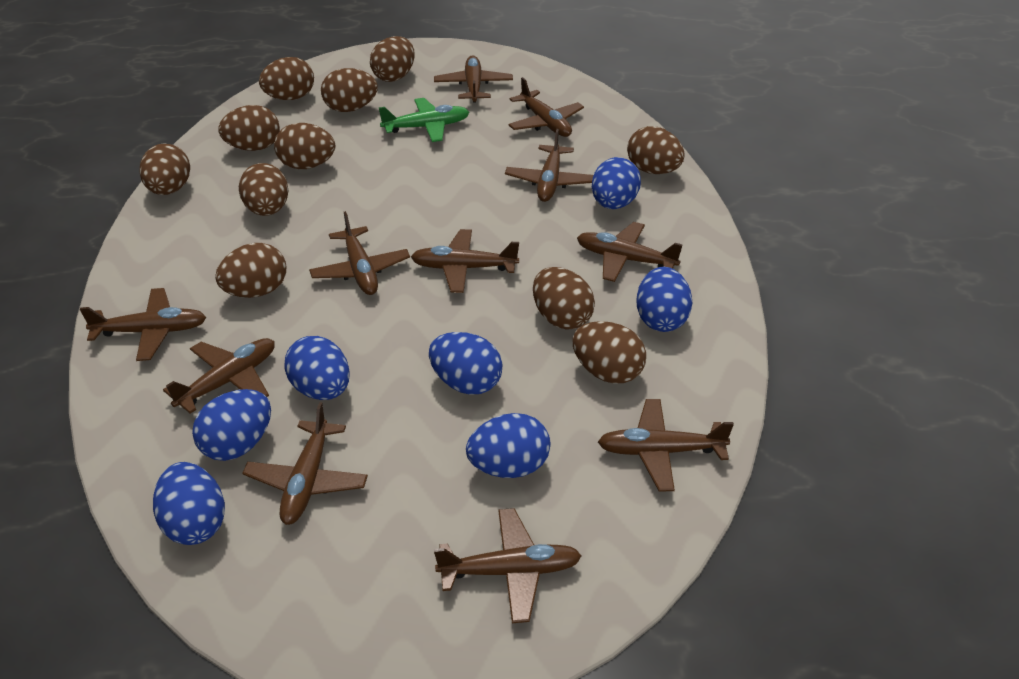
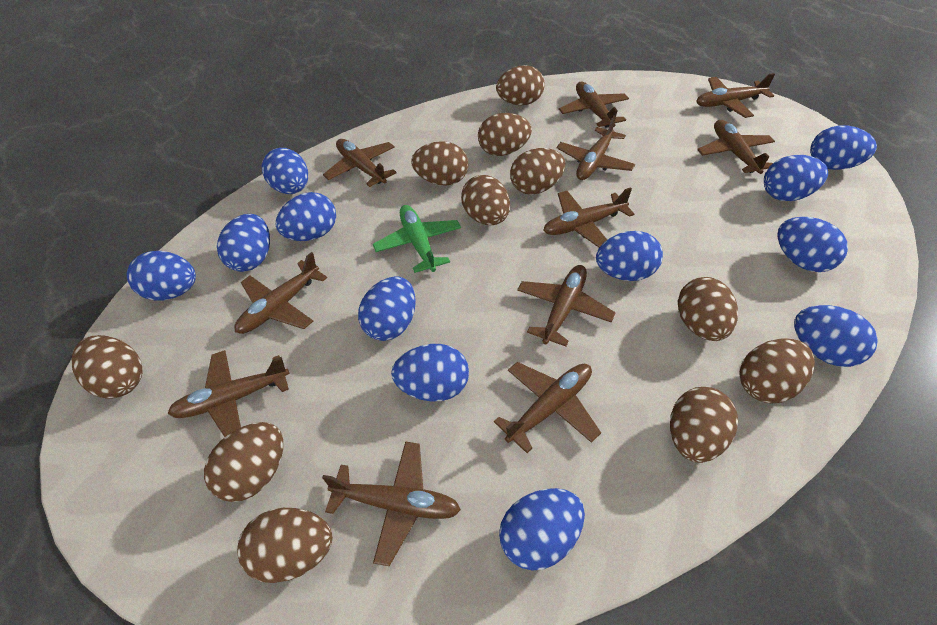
blue egg: 7 -> 12

